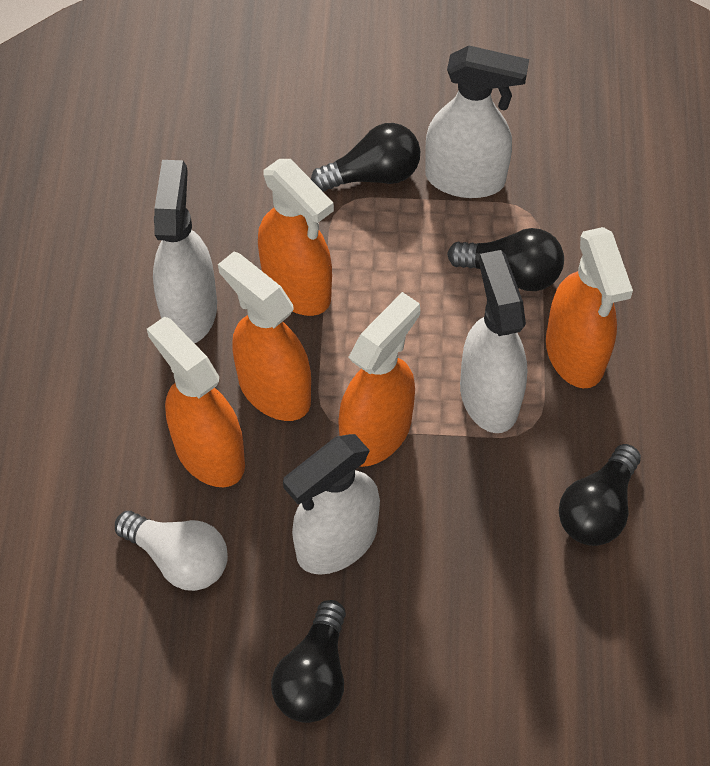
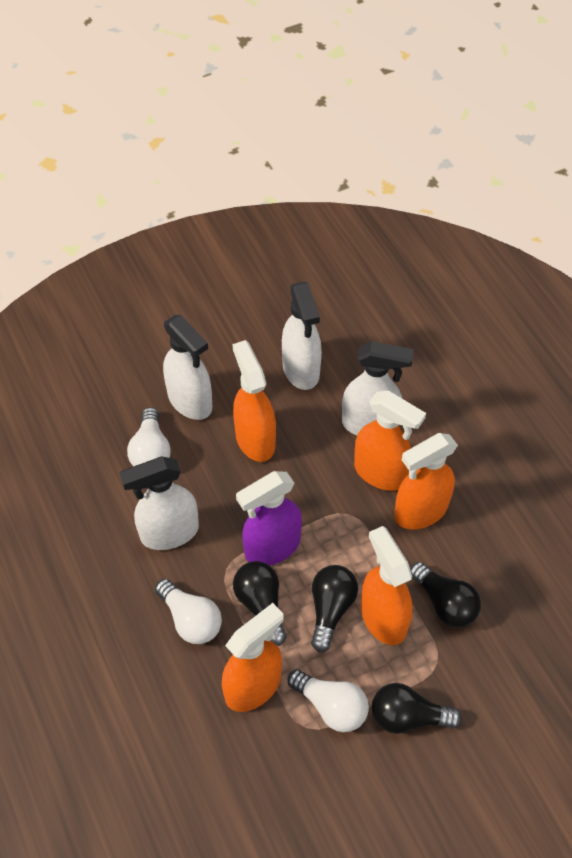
purple spray bottle: 0 -> 1
white light bulb: 1 -> 3

